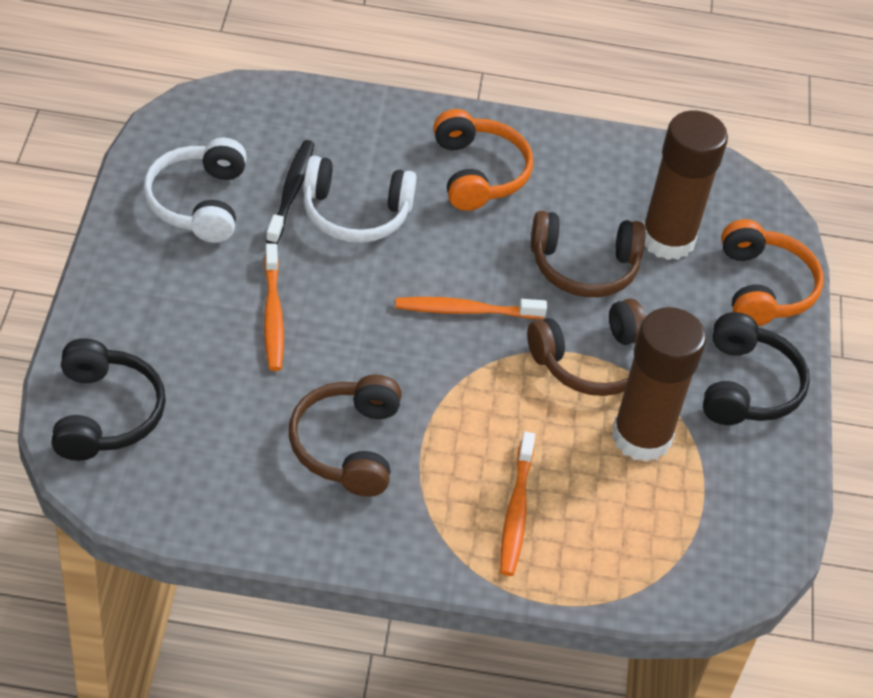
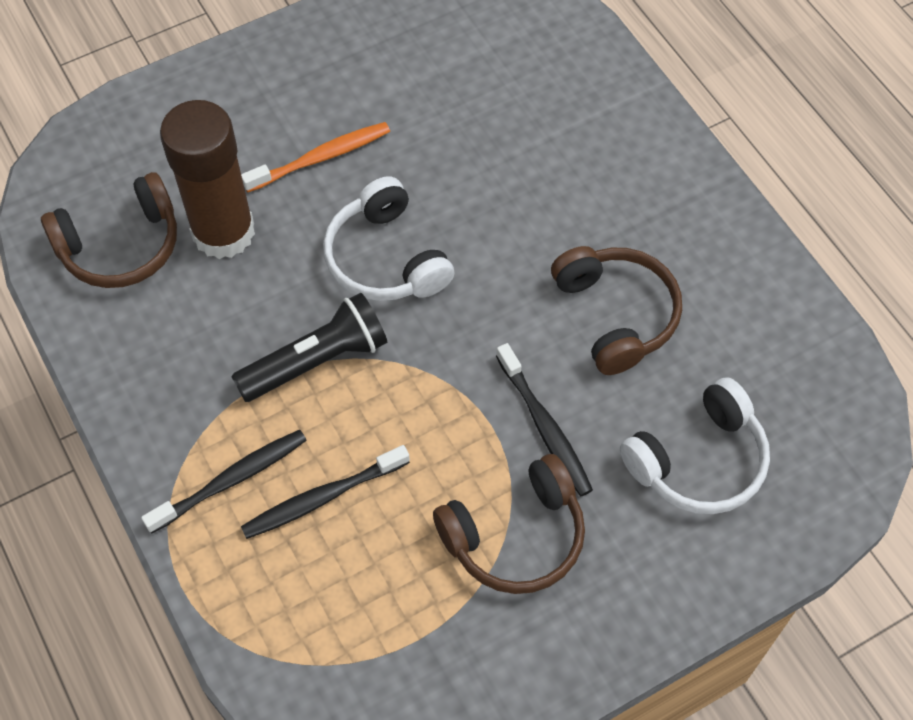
black flashlight: 0 -> 1
black headphones: 2 -> 0
black toothbrush: 1 -> 3
brown glue stick: 2 -> 1
orange headphones: 2 -> 0
orange toothbrush: 3 -> 1

